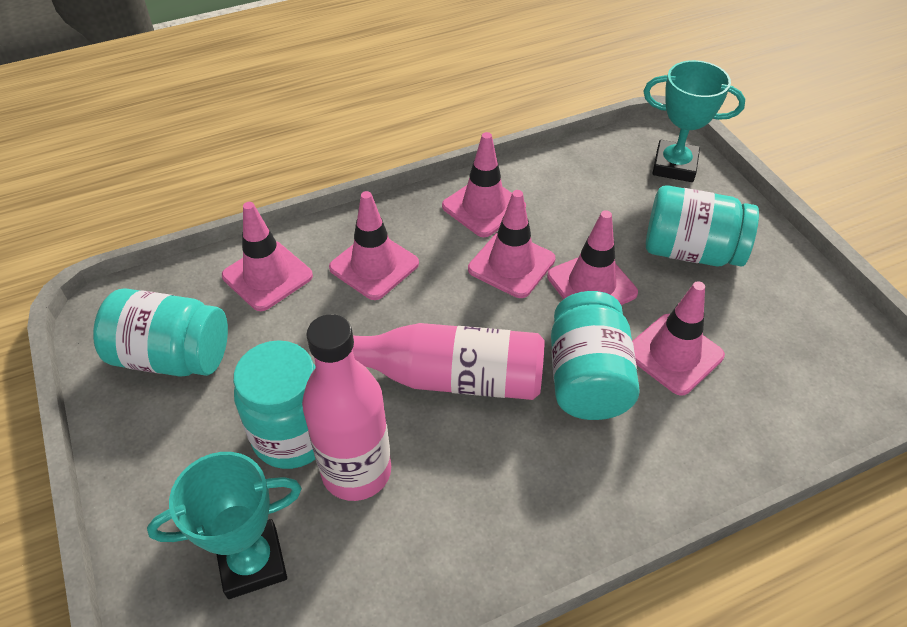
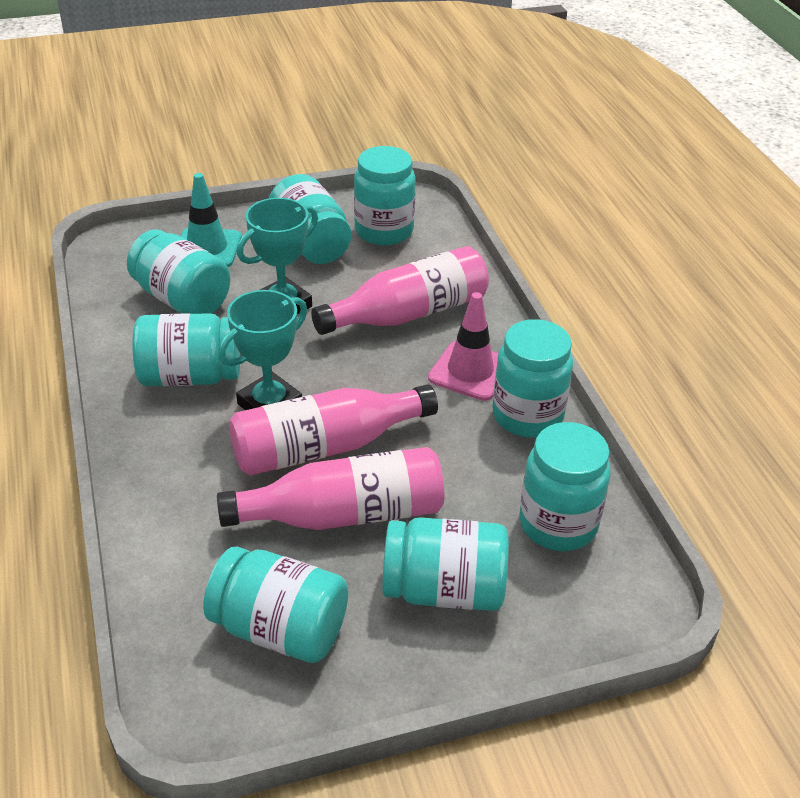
pink bottle: 2 -> 3
pink traffic cone: 6 -> 1
turquoise jar: 4 -> 8
turquoise traffic cone: 0 -> 1

